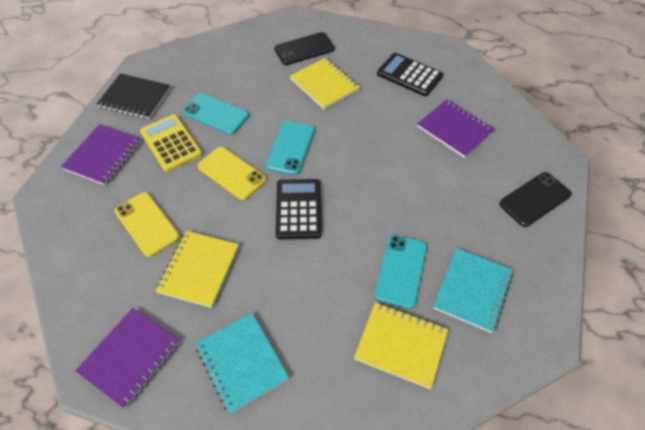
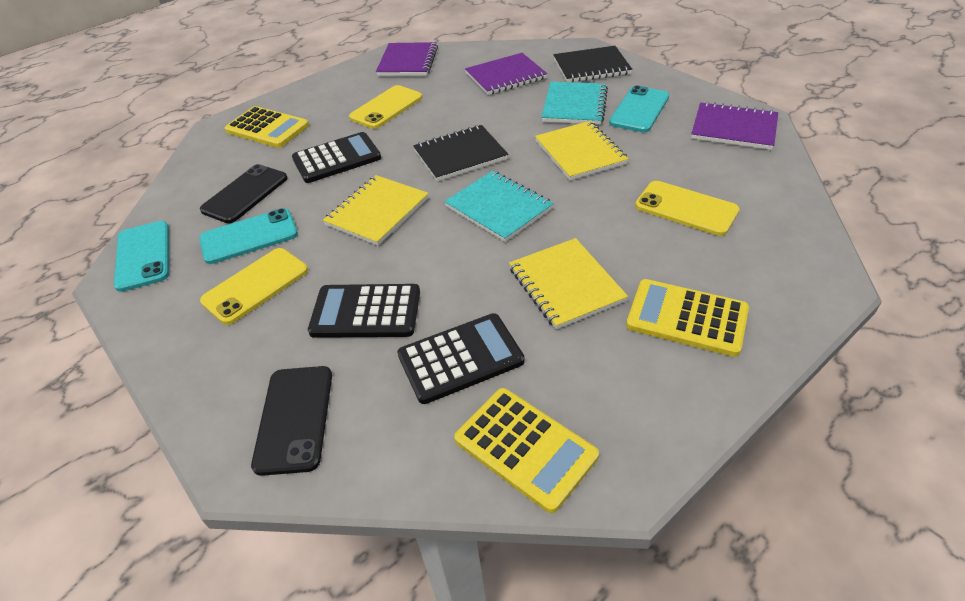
black calculator: 2 -> 3
black notebook: 1 -> 2
yellow calculator: 1 -> 3
yellow phone: 2 -> 3

